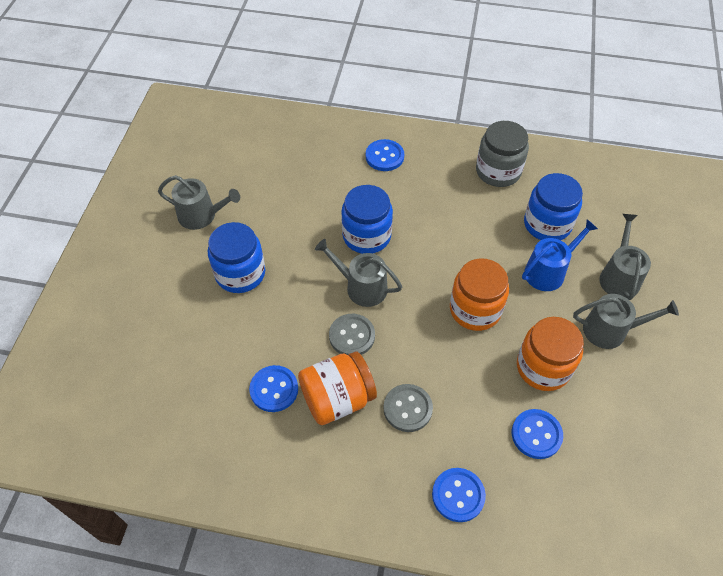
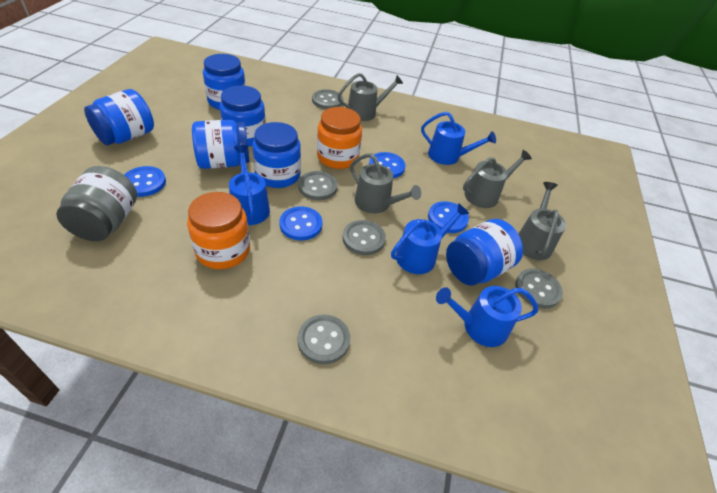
blue jar: 3 -> 6
blue watering can: 1 -> 4
grey button: 2 -> 5
orange jar: 3 -> 2

